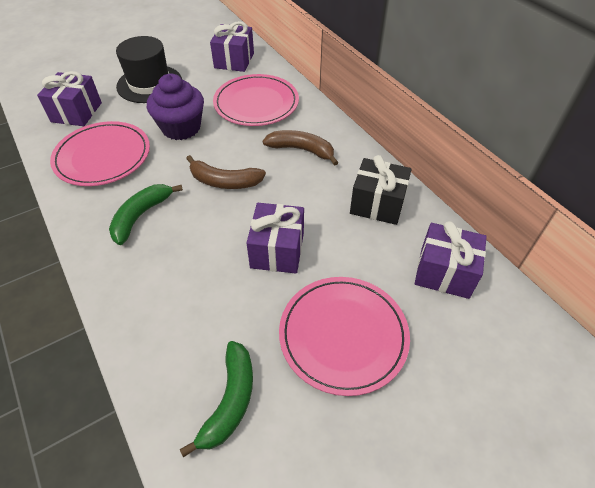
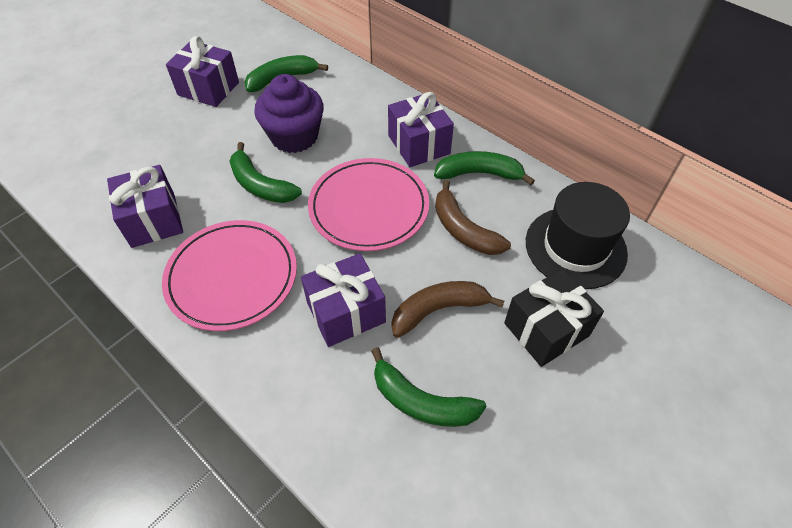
green banana: 2 -> 4
pink plate: 3 -> 2

